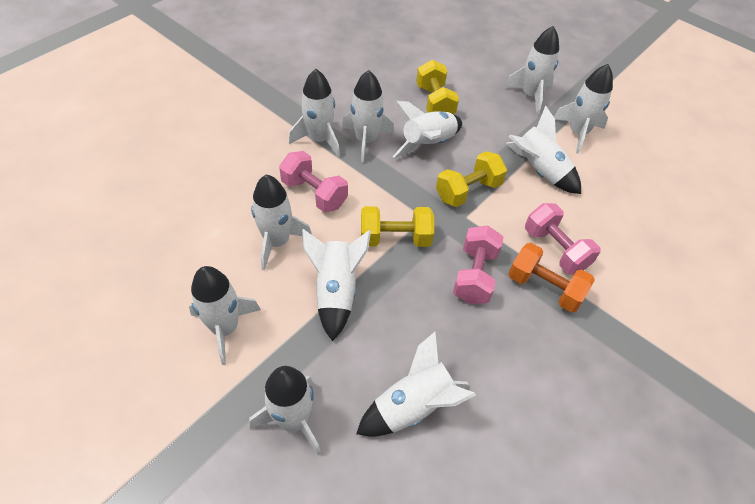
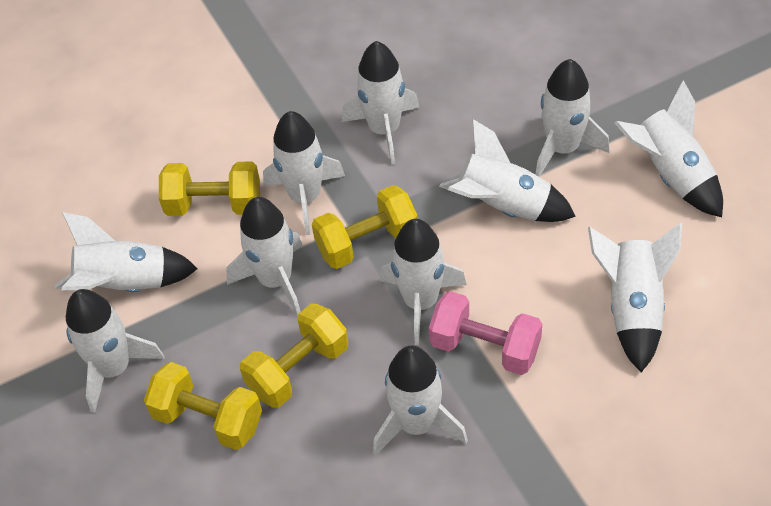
orange dumbbell: 1 -> 0
pink dumbbell: 3 -> 1
yellow dumbbell: 3 -> 4

